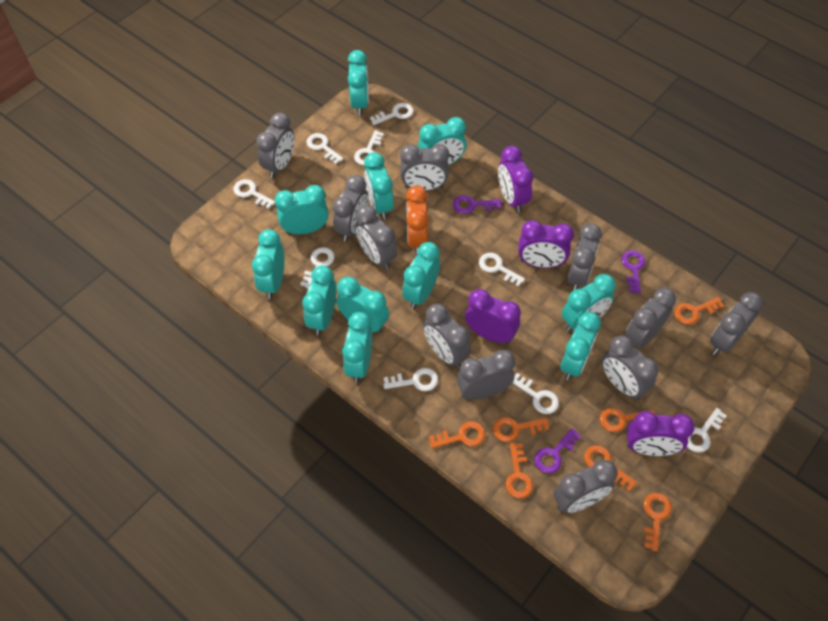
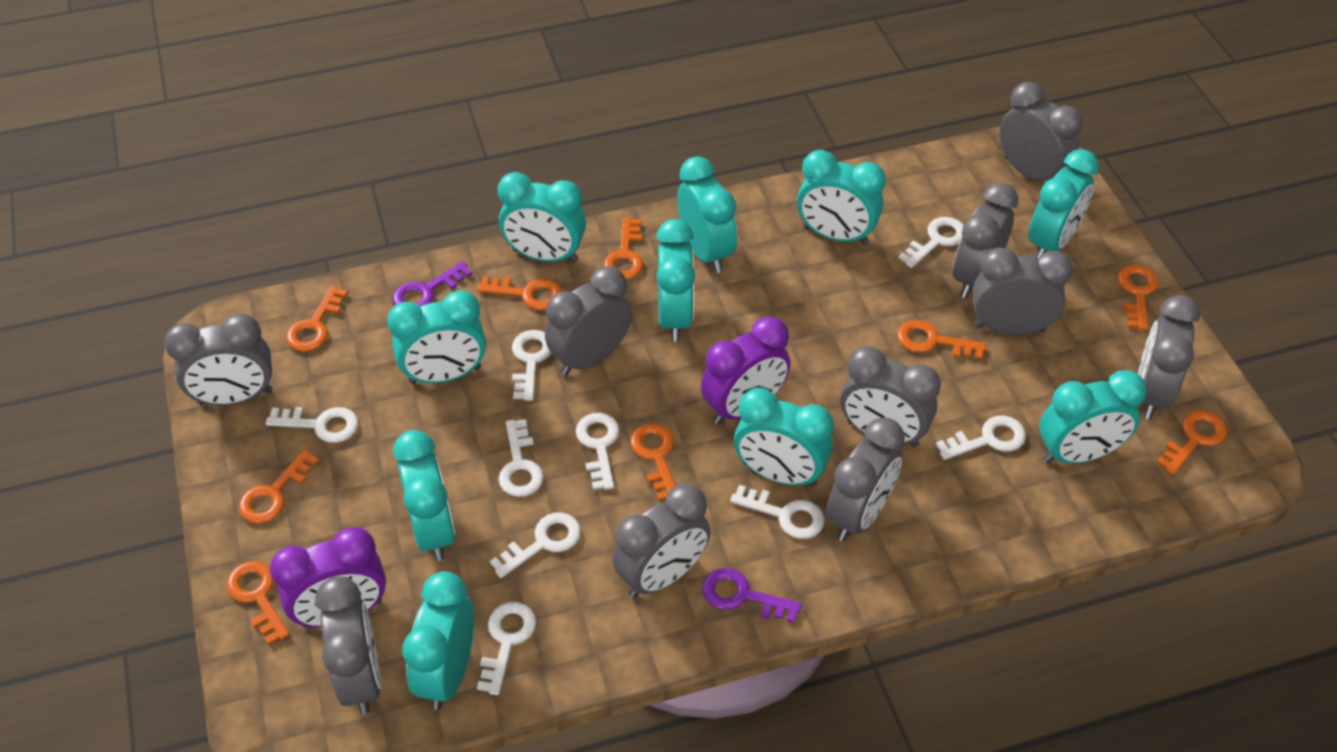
grey clock: 11 -> 10
orange clock: 1 -> 0
orange key: 7 -> 9
purple clock: 4 -> 2
purple key: 3 -> 2
turquoise clock: 11 -> 10

